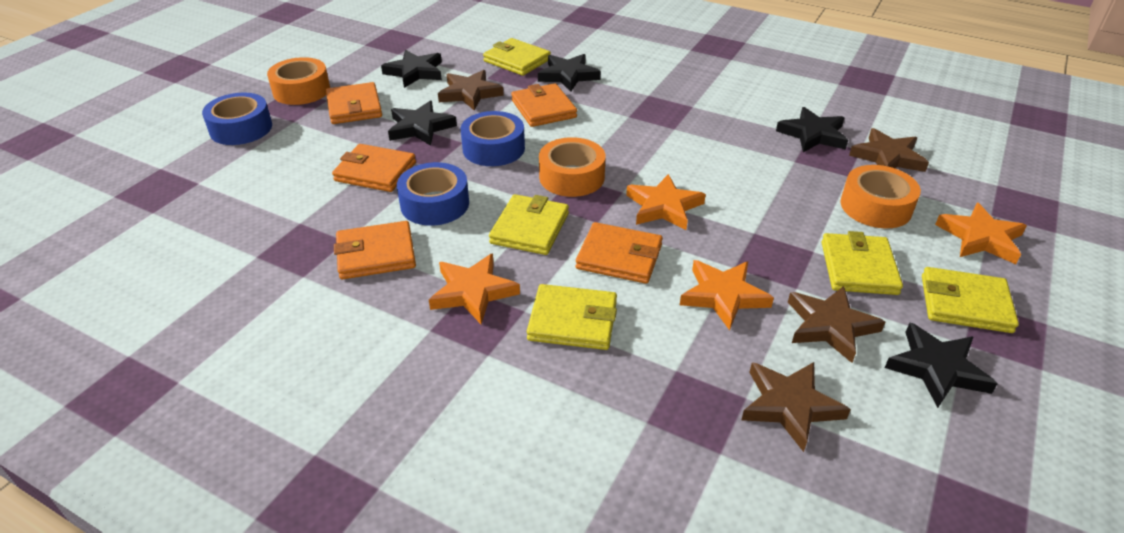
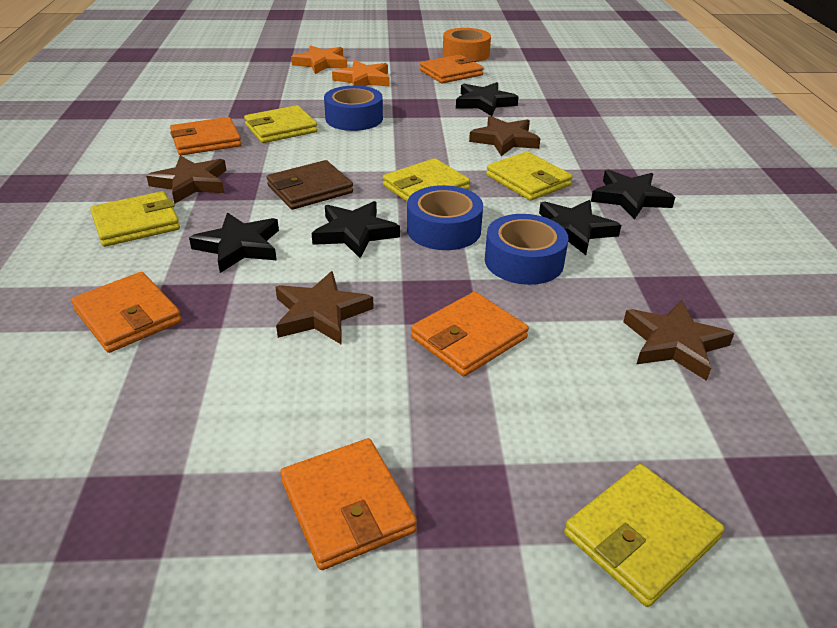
brown wallet: 0 -> 1
orange star: 4 -> 2
orange tape: 3 -> 1

